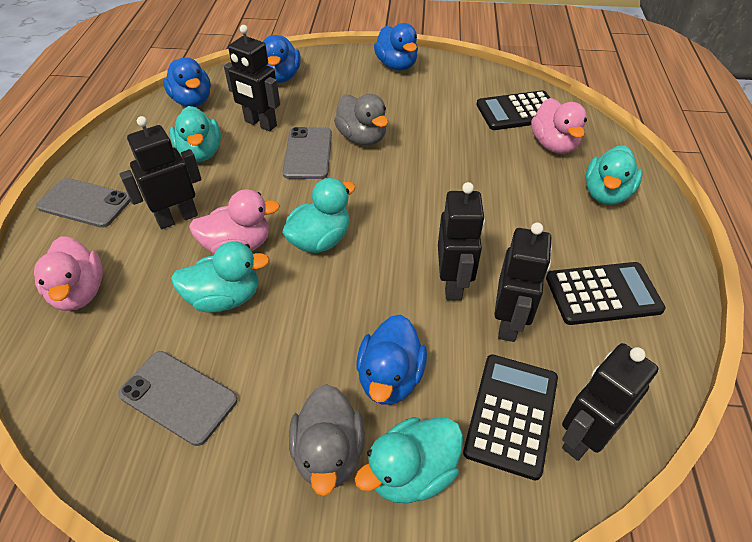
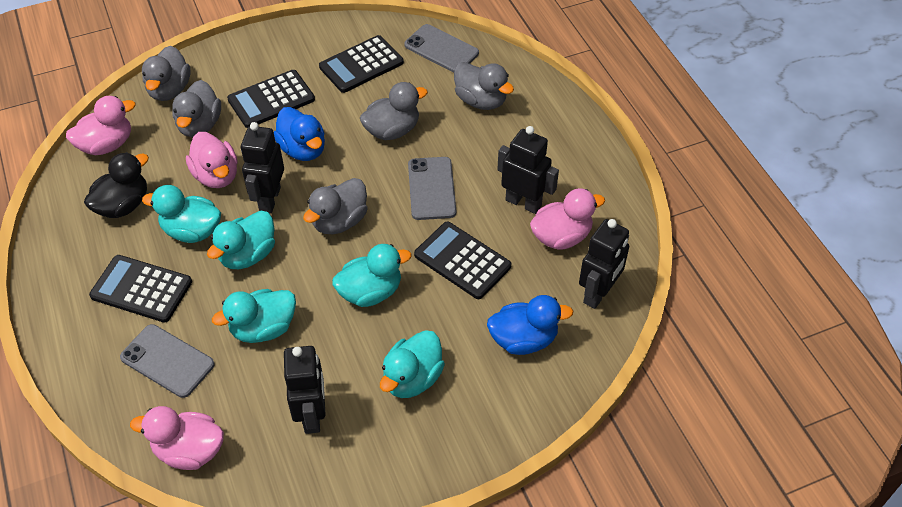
black calculator: 3 -> 4
black duck: 0 -> 1
black robot: 5 -> 4
blue duck: 4 -> 2
grey duck: 2 -> 5
pink duck: 3 -> 4

